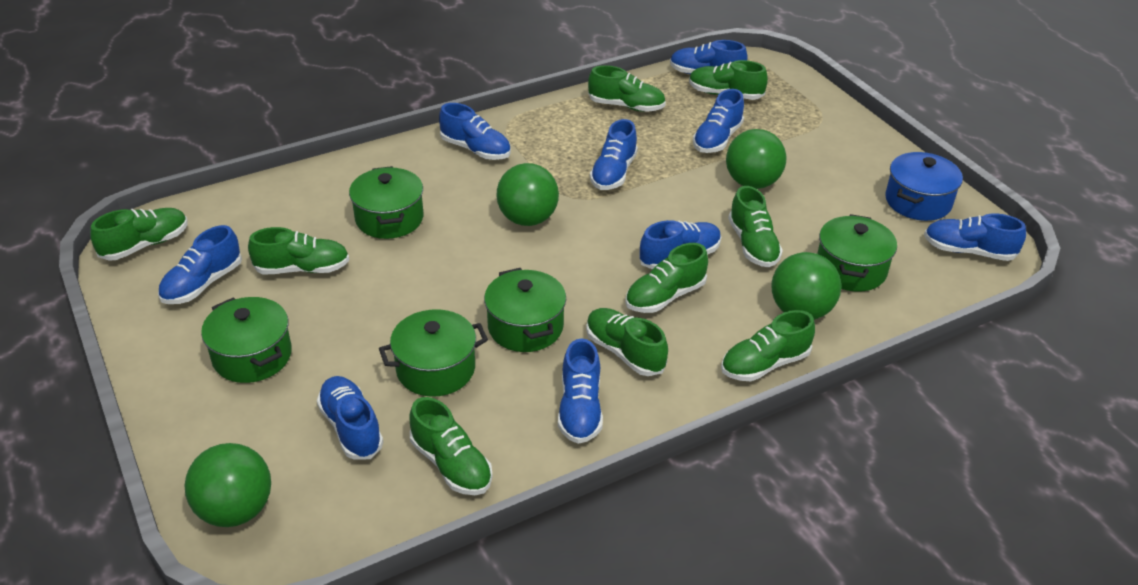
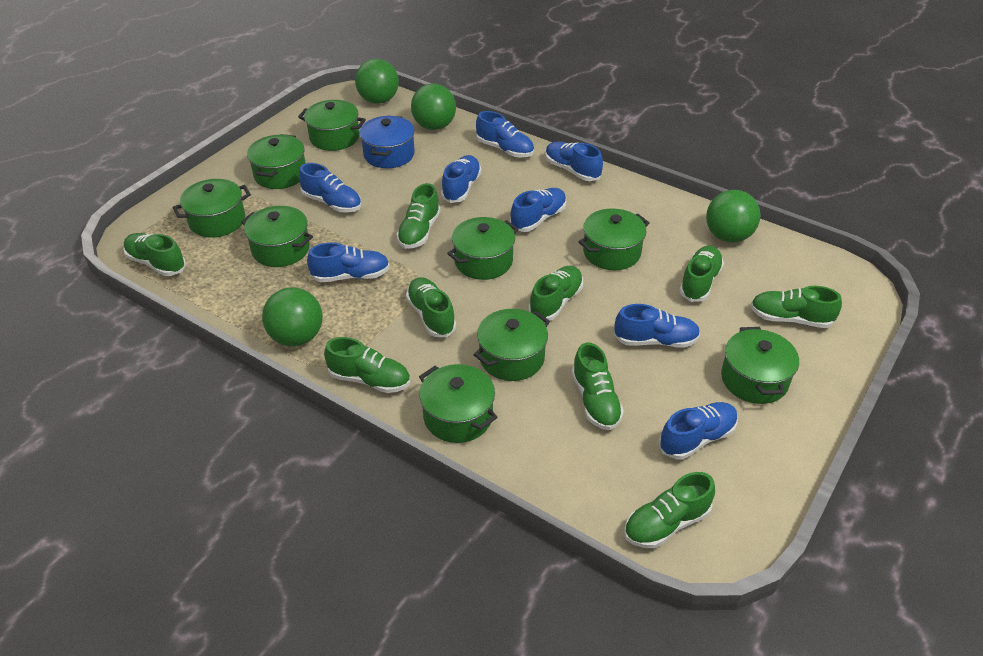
blue shoe: 9 -> 8
green pot: 5 -> 9

